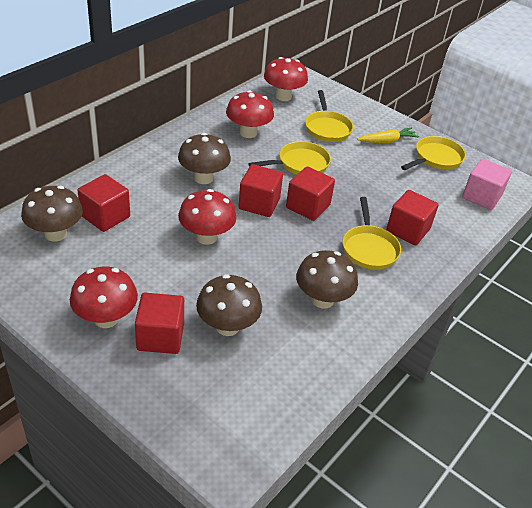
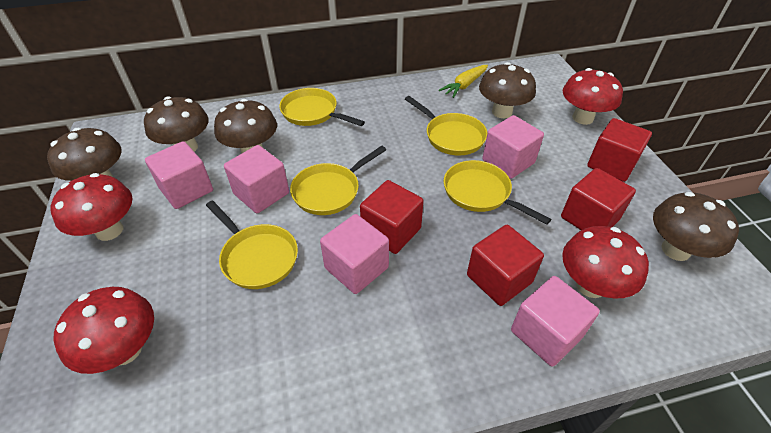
brown mushroom: 4 -> 5
pink cube: 1 -> 5
red cube: 5 -> 4
yellow pan: 4 -> 5

